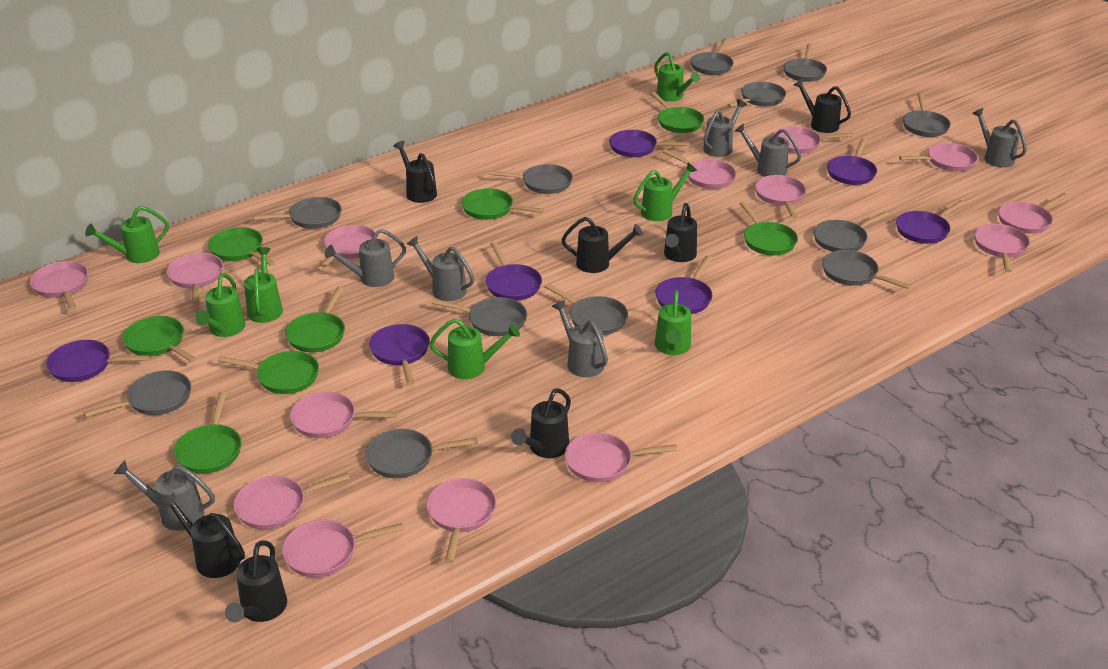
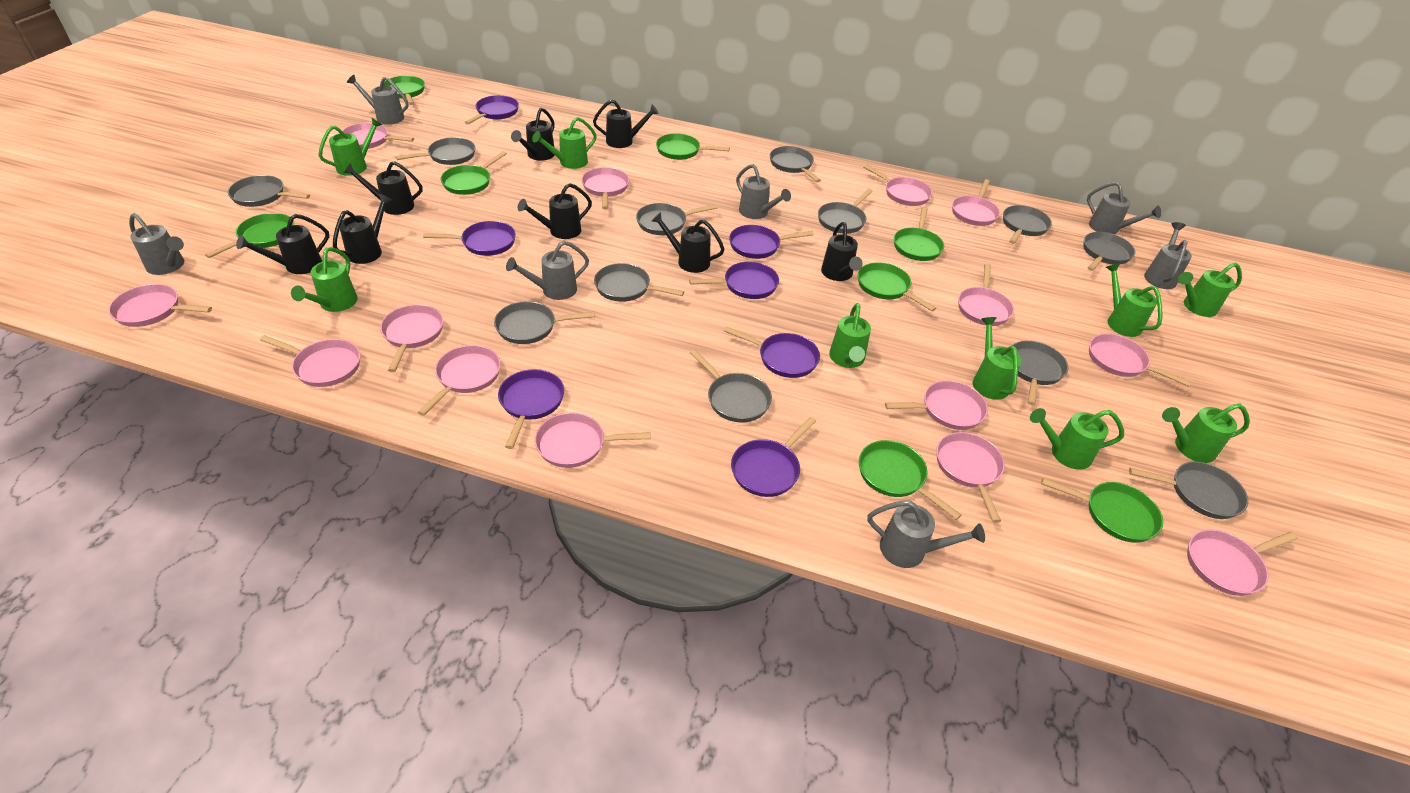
black watering can: 7 -> 8
green watering can: 7 -> 9

